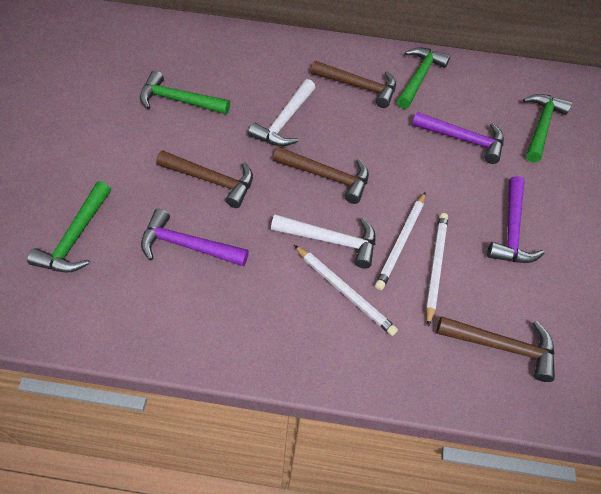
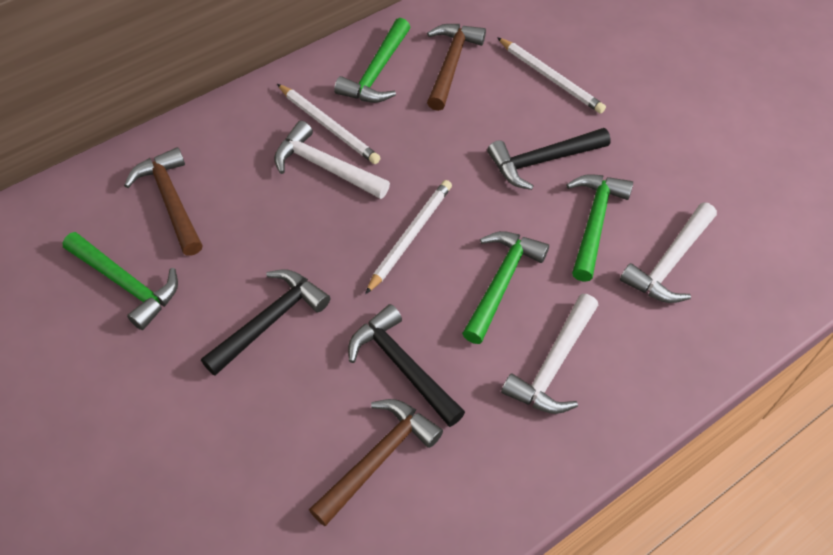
black hammer: 0 -> 3
brown hammer: 4 -> 3
purple hammer: 3 -> 0
white hammer: 2 -> 3

